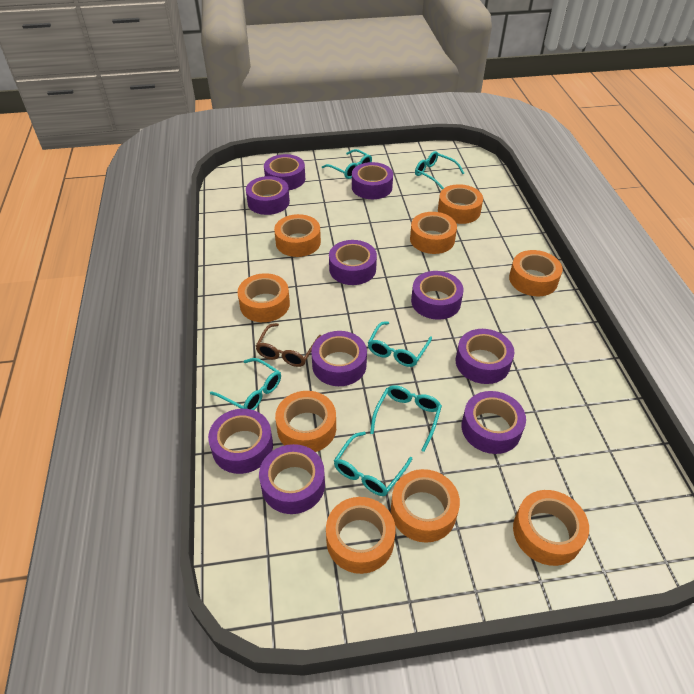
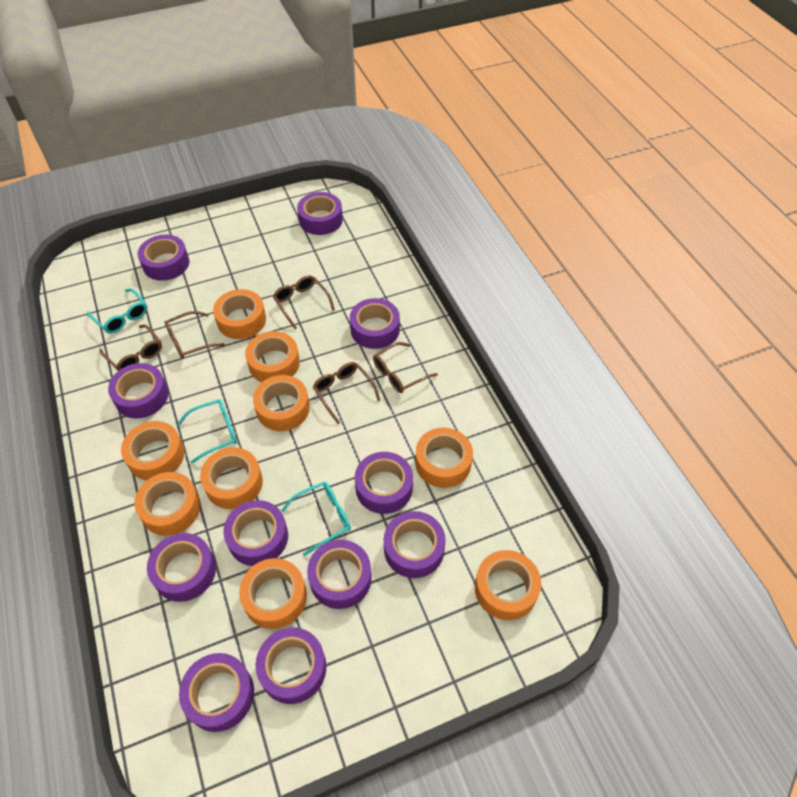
brown glasses: 1 -> 5
purple tape: 10 -> 11
turquoise glasses: 6 -> 3

